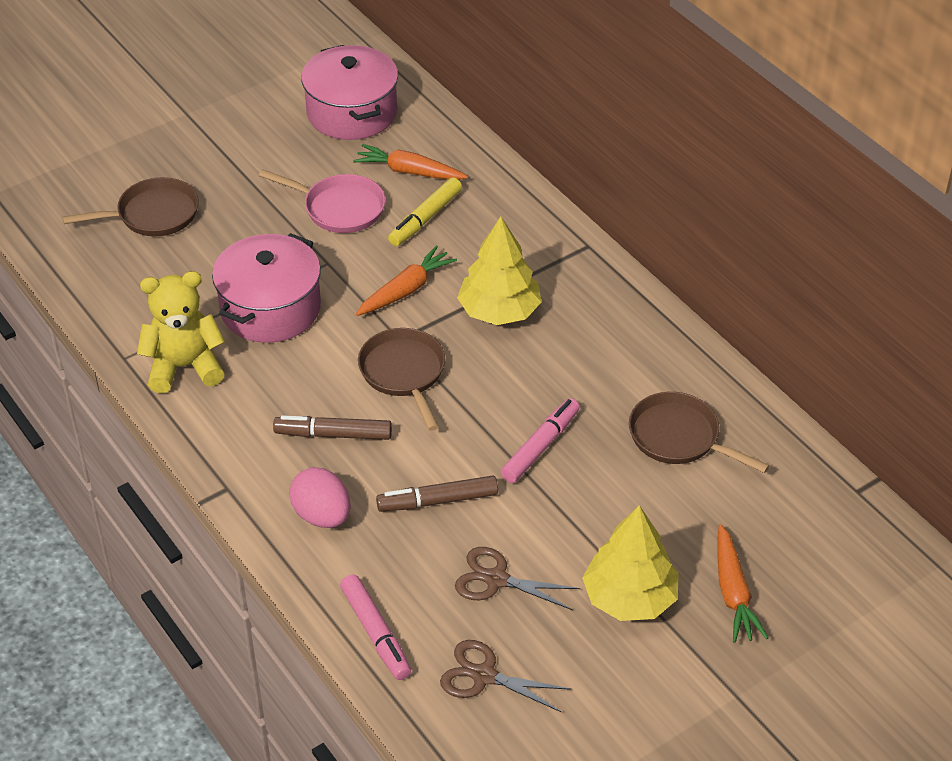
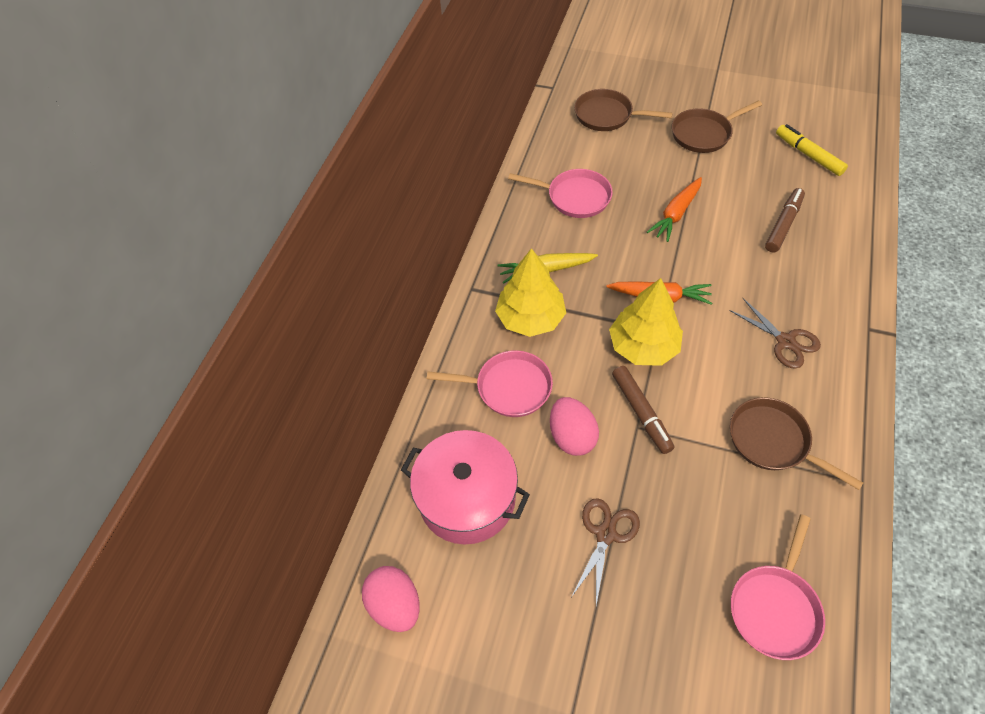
orange carrot: 3 -> 2
pink egg: 1 -> 2
pink marker: 2 -> 0
pink pan: 1 -> 3
pink pot: 2 -> 1
yellow carrot: 0 -> 1
yellow teddy bear: 1 -> 0

